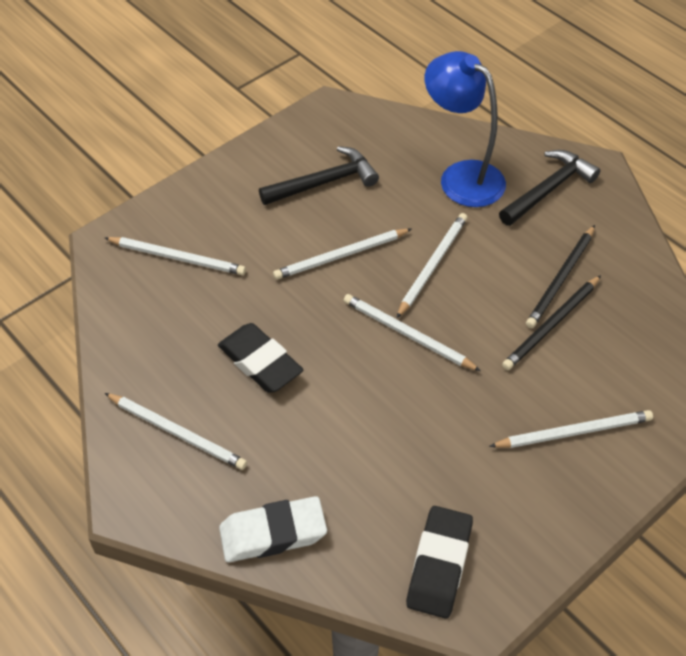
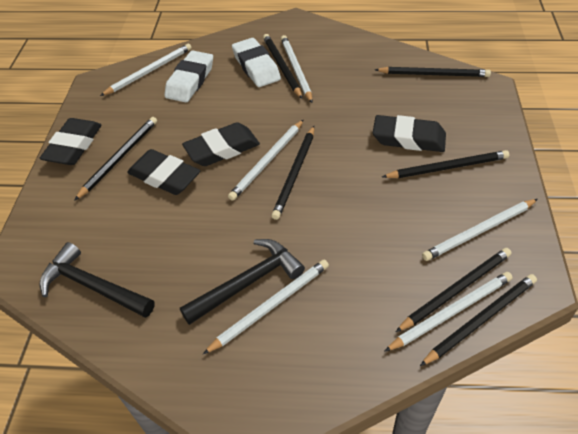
black eraser: 2 -> 4
black pencil: 2 -> 7
blue lamp: 1 -> 0
white eraser: 1 -> 2

